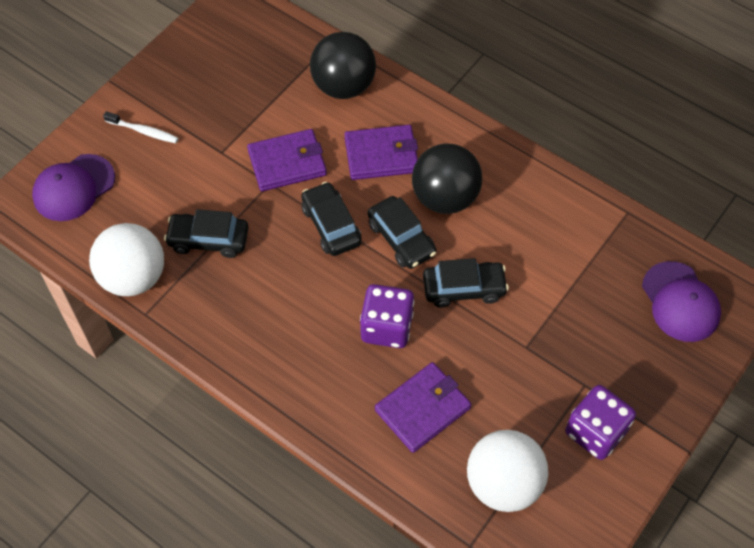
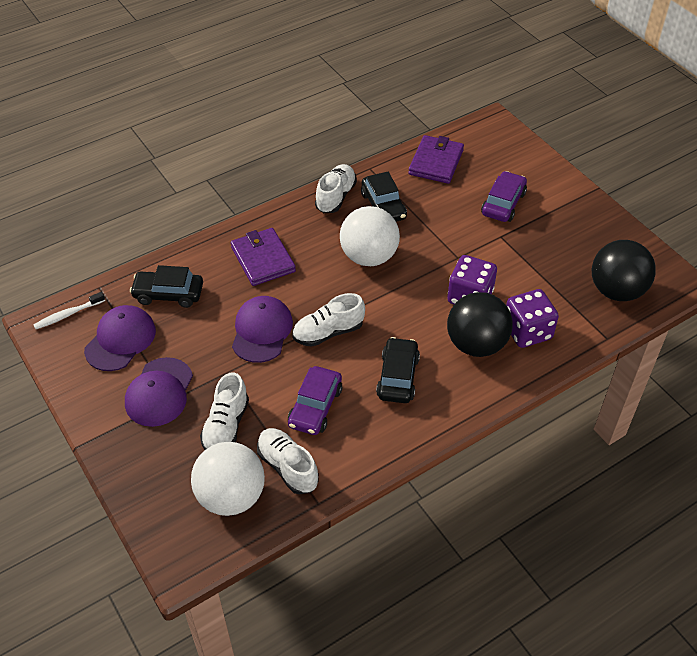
black car: 4 -> 3
purple cap: 2 -> 3
purple car: 0 -> 2
purple wallet: 3 -> 2
white shoe: 0 -> 4

